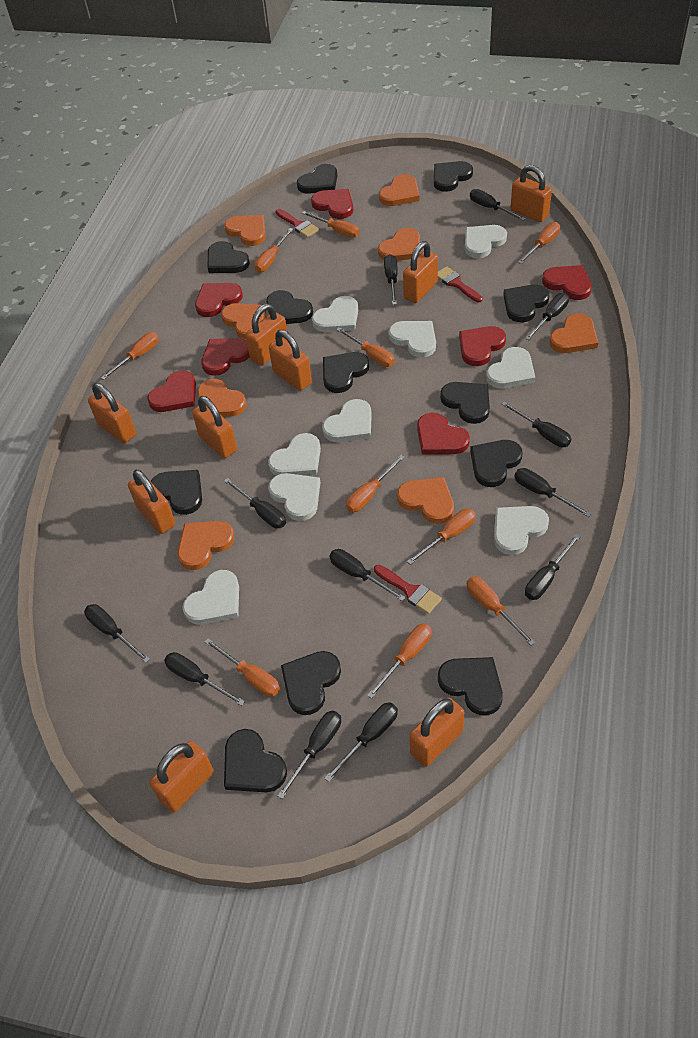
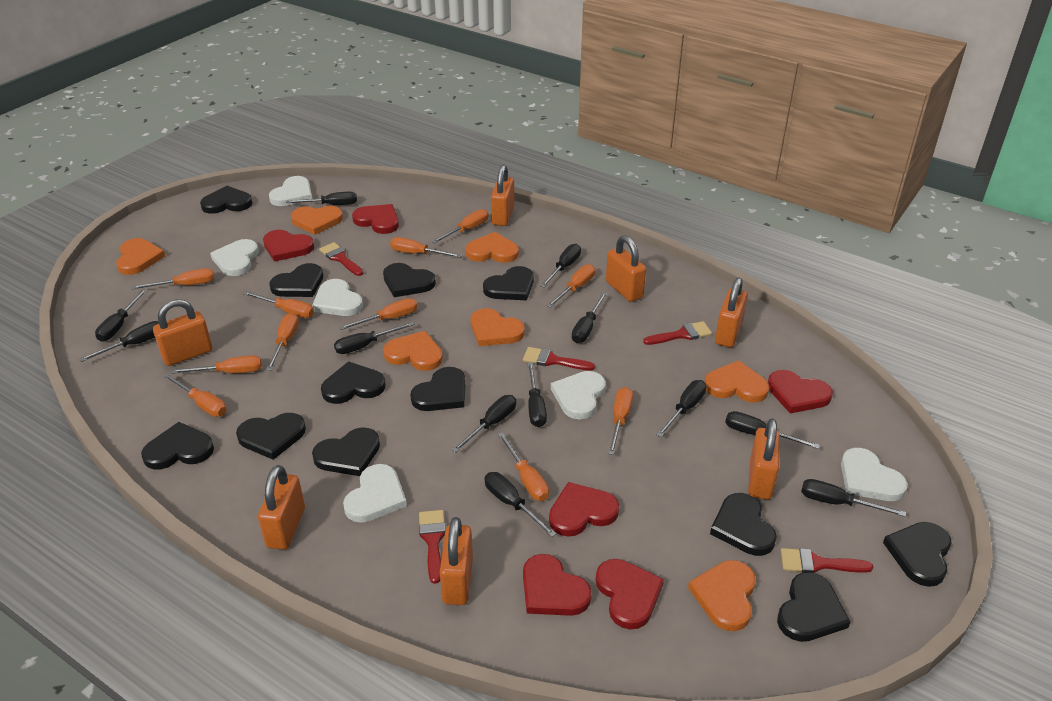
orange heart: 8 -> 7
orange padlock: 9 -> 7
orange screwdriver: 10 -> 11
red brush: 3 -> 5
red heart: 7 -> 6
white heart: 9 -> 6

